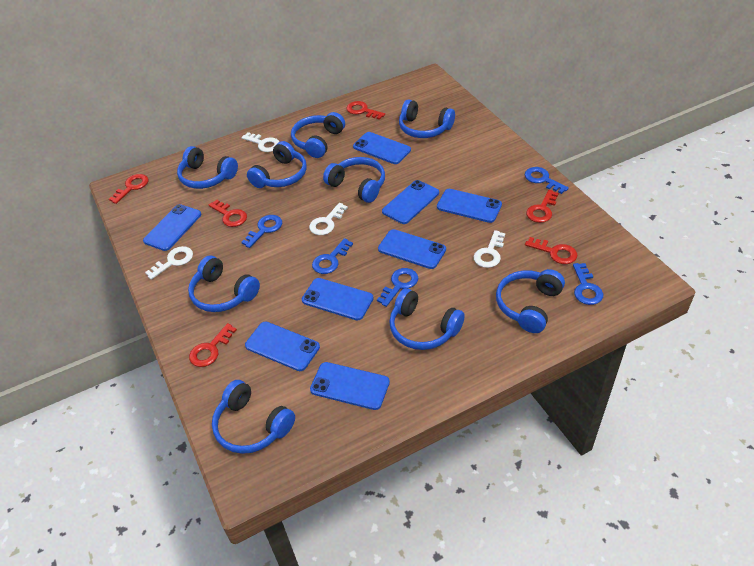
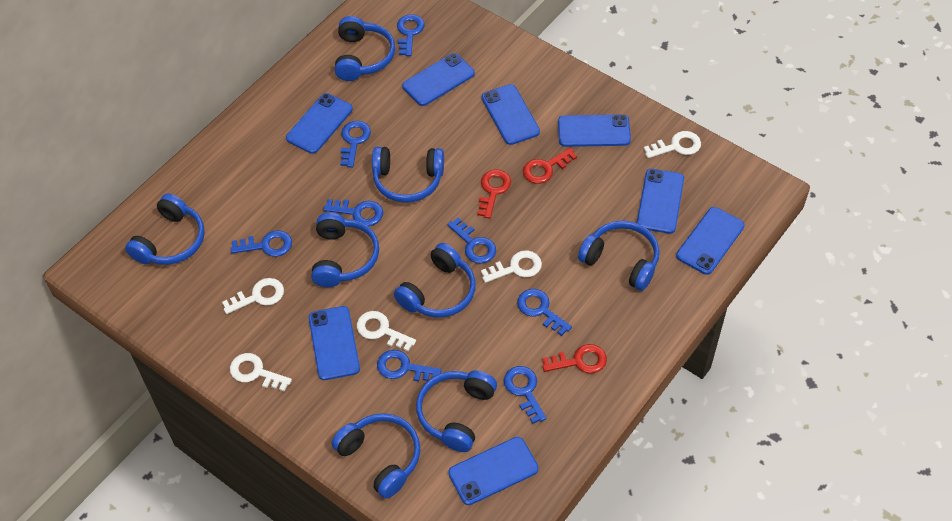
blue headphones: 9 -> 8
blue key: 5 -> 8
red key: 6 -> 3
white key: 4 -> 5

